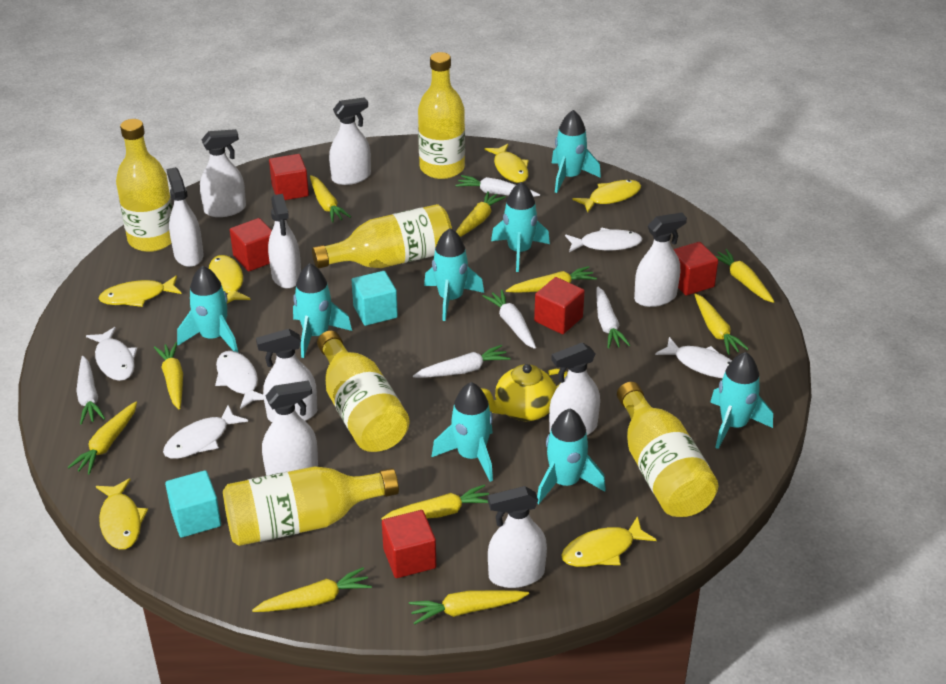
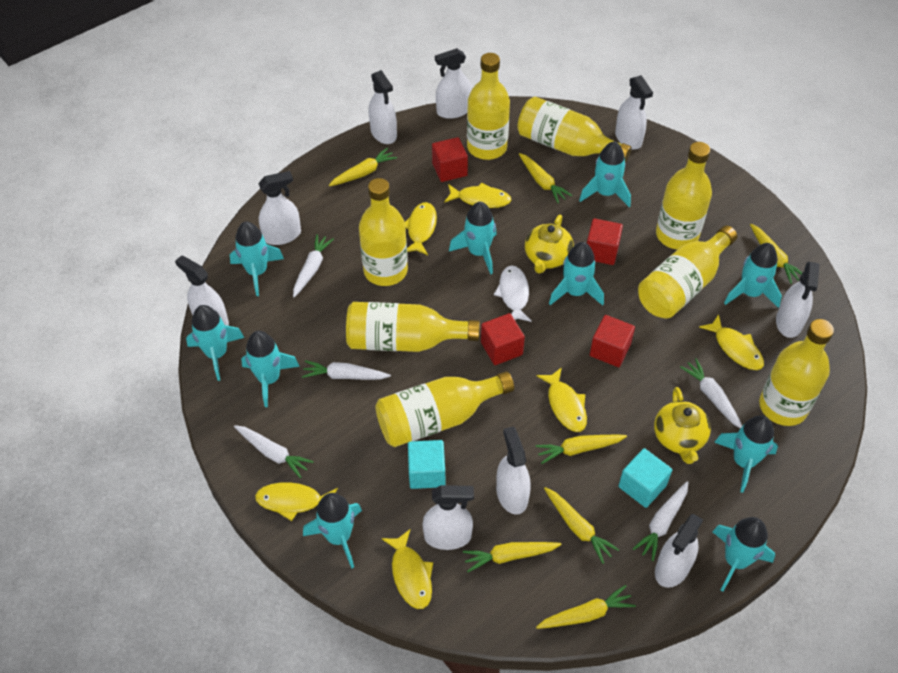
red cube: 5 -> 4
turquoise rocket: 8 -> 10
white fish: 5 -> 1
yellow bottle: 6 -> 8
yellow carrot: 10 -> 7
yellow teapot: 1 -> 2

